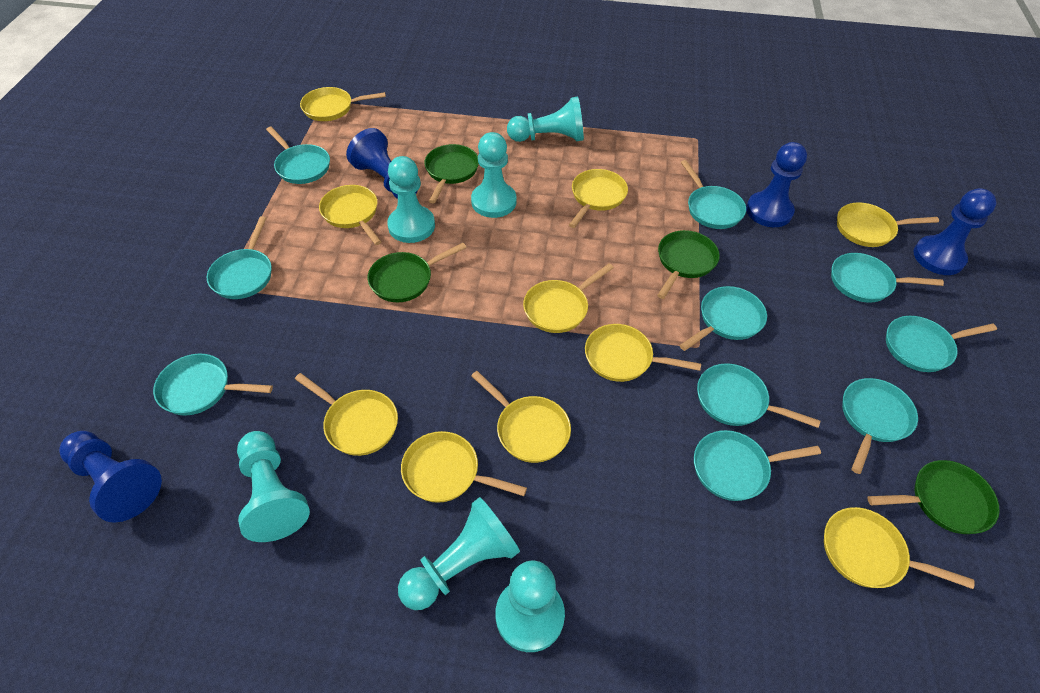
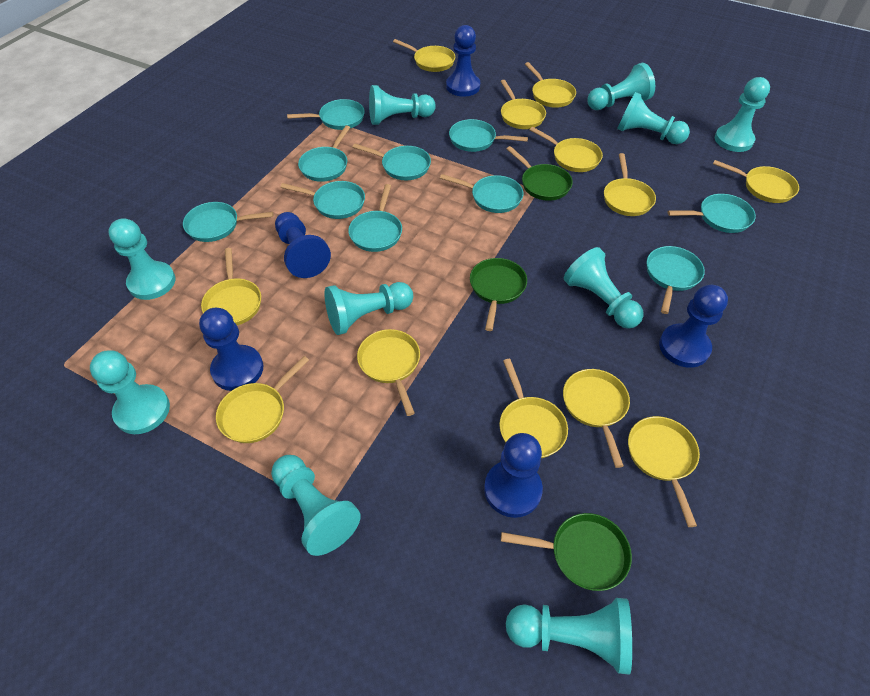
blue pawn: 4 -> 5
green pan: 4 -> 3
turquoise pawn: 6 -> 10
yellow pan: 10 -> 12

